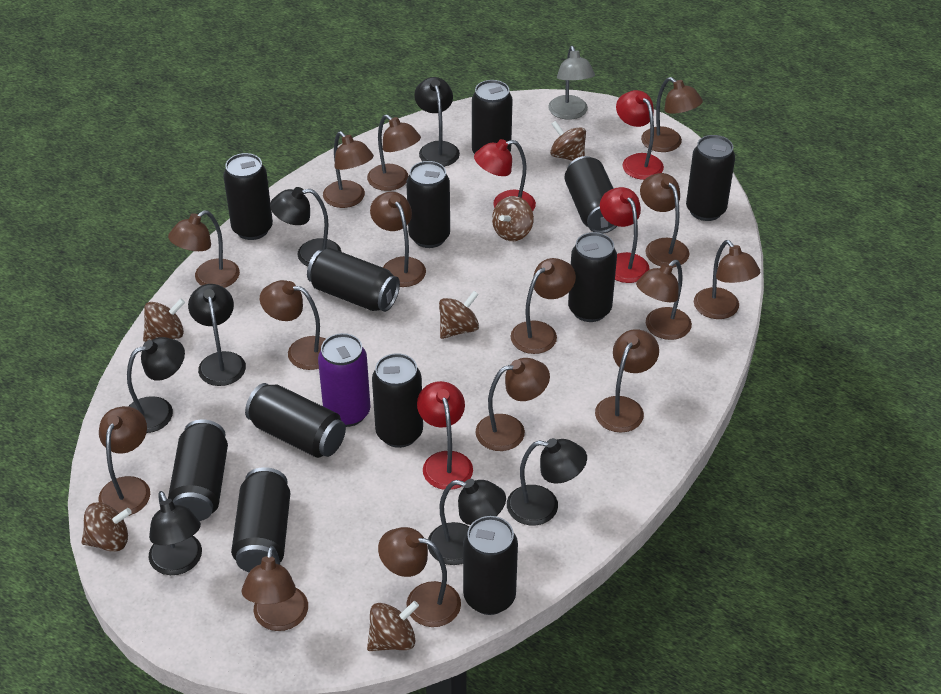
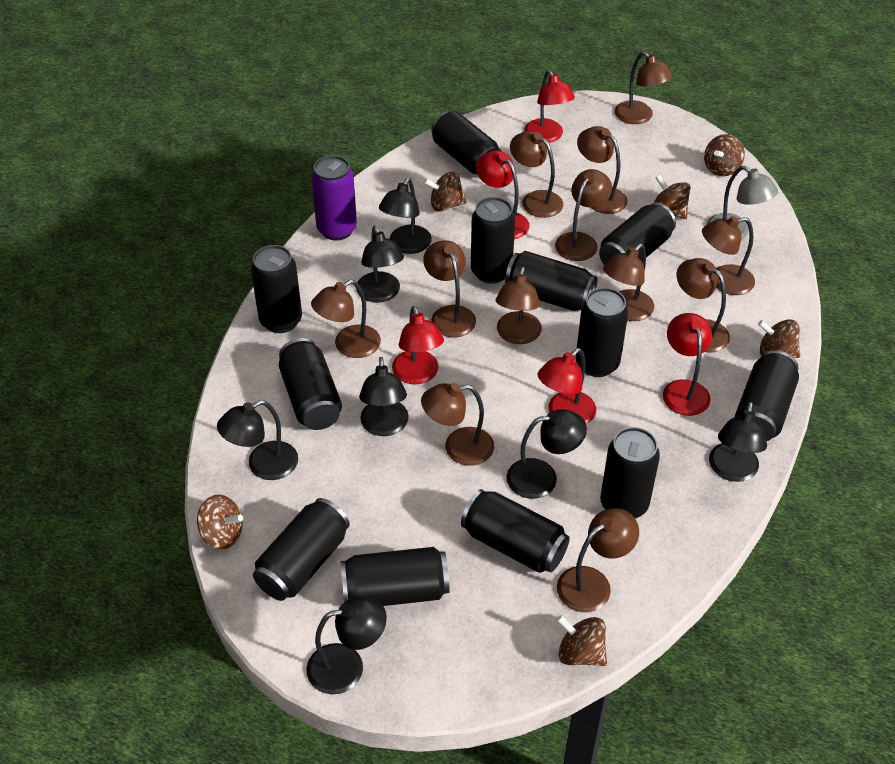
brown lamp: 15 -> 12
red lamp: 4 -> 5

